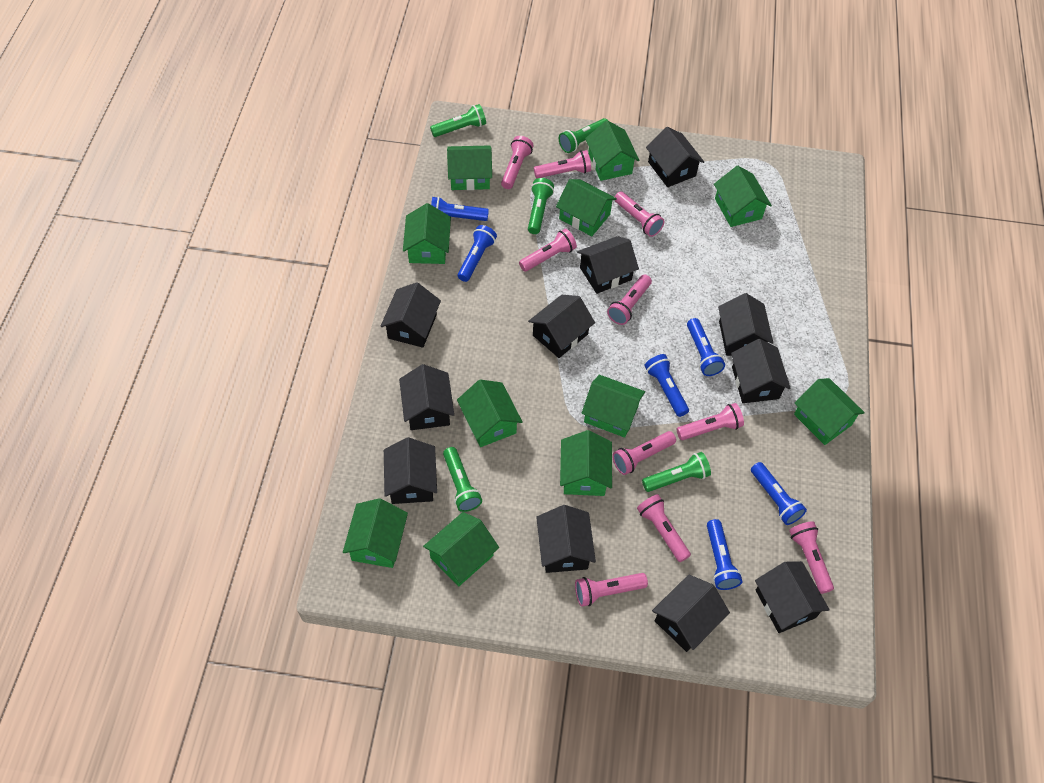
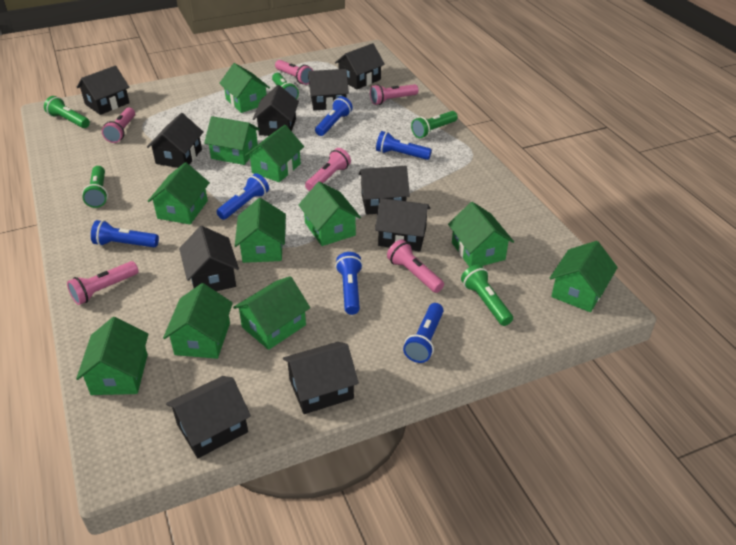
black house: 11 -> 10
pink flashlight: 10 -> 6

